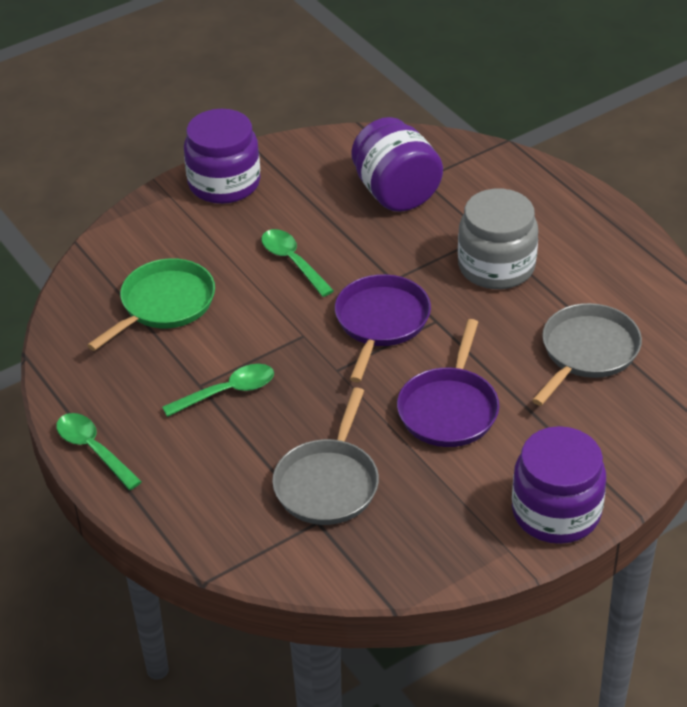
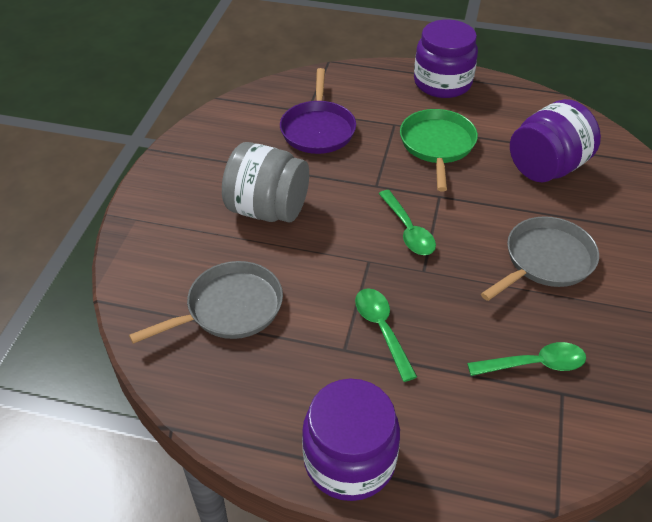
purple pan: 2 -> 1

